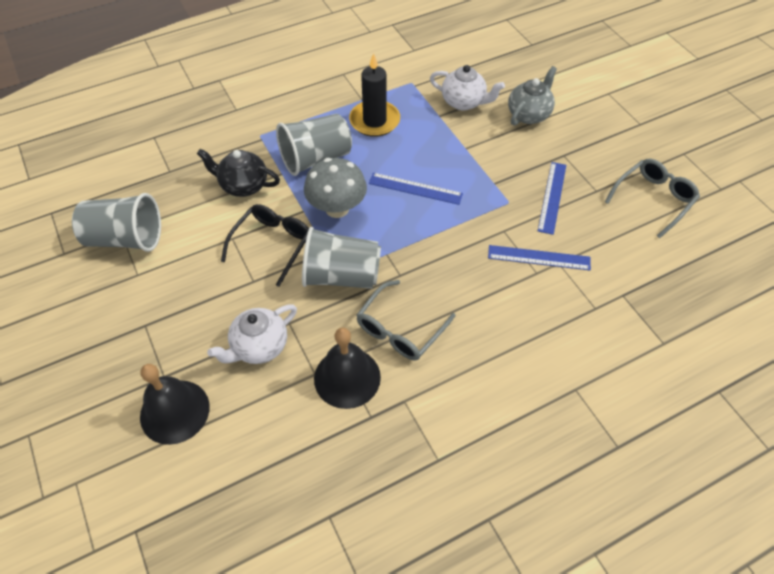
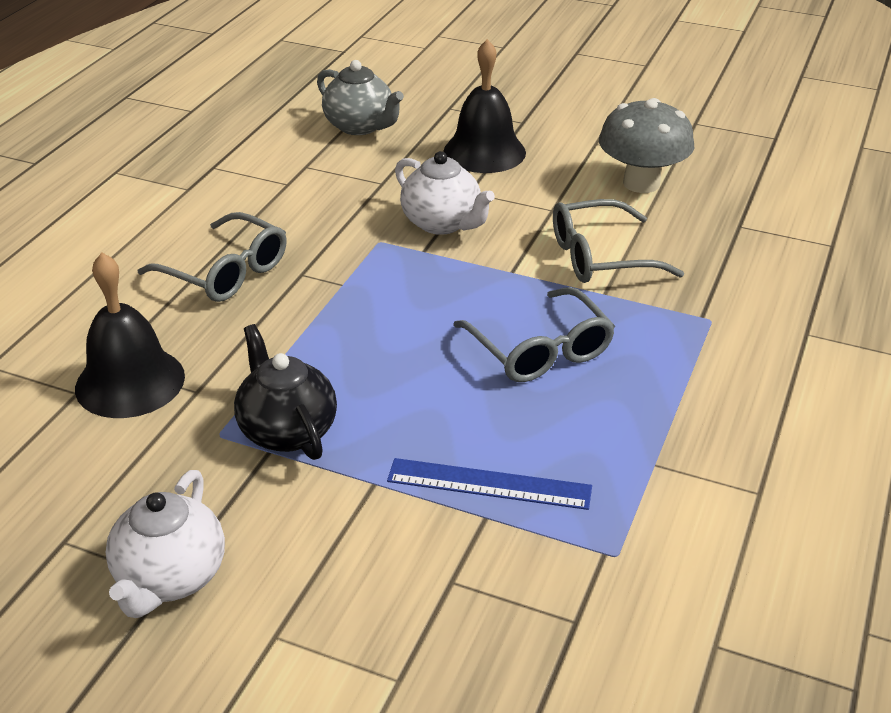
black candle: 1 -> 0
black glasses: 1 -> 0
blue ruler: 3 -> 1
grey cup: 3 -> 0
grey glasses: 2 -> 3

